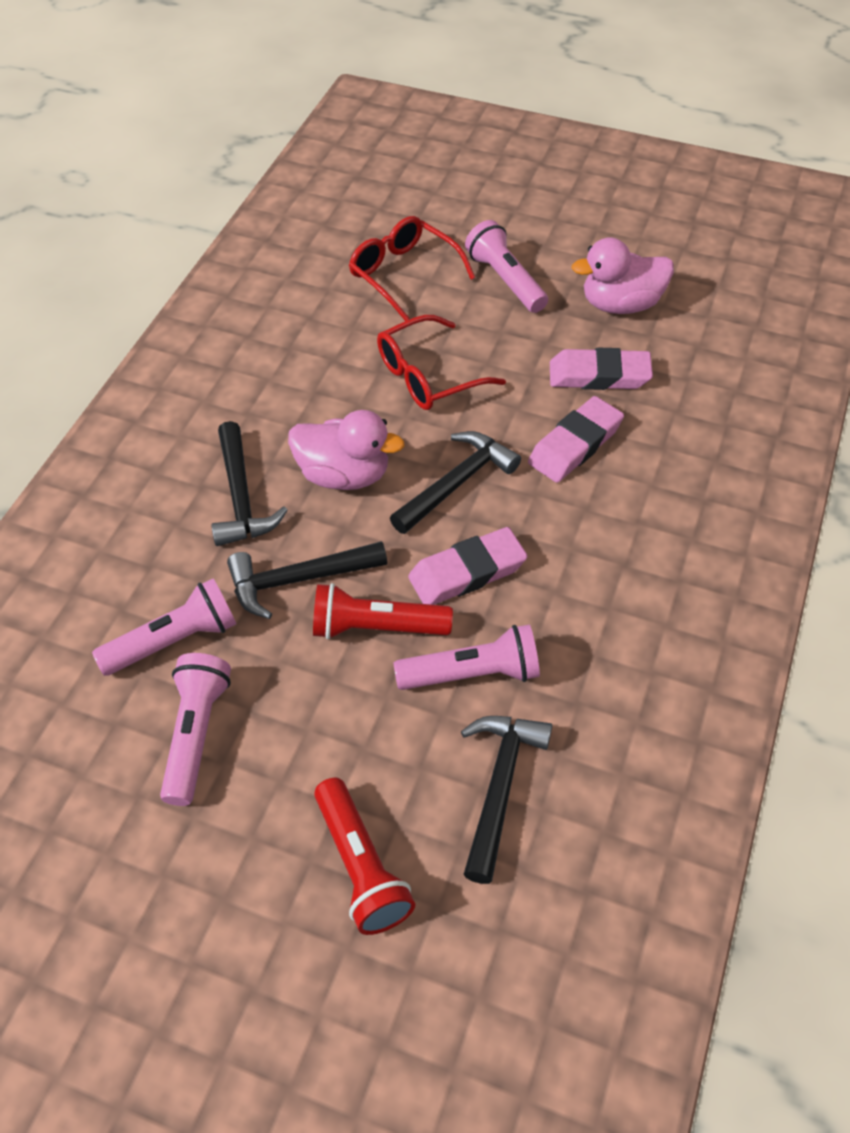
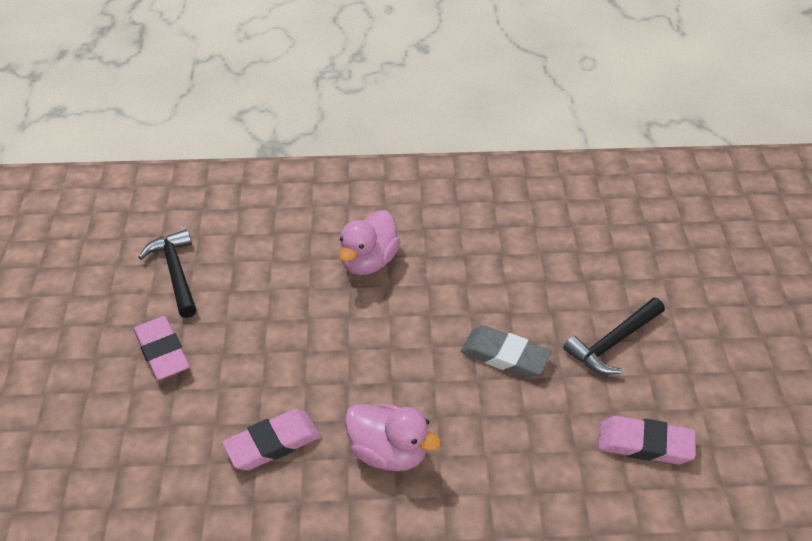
black hammer: 4 -> 2
grey eraser: 0 -> 1
pink flashlight: 4 -> 0
red flashlight: 2 -> 0
red glasses: 2 -> 0

